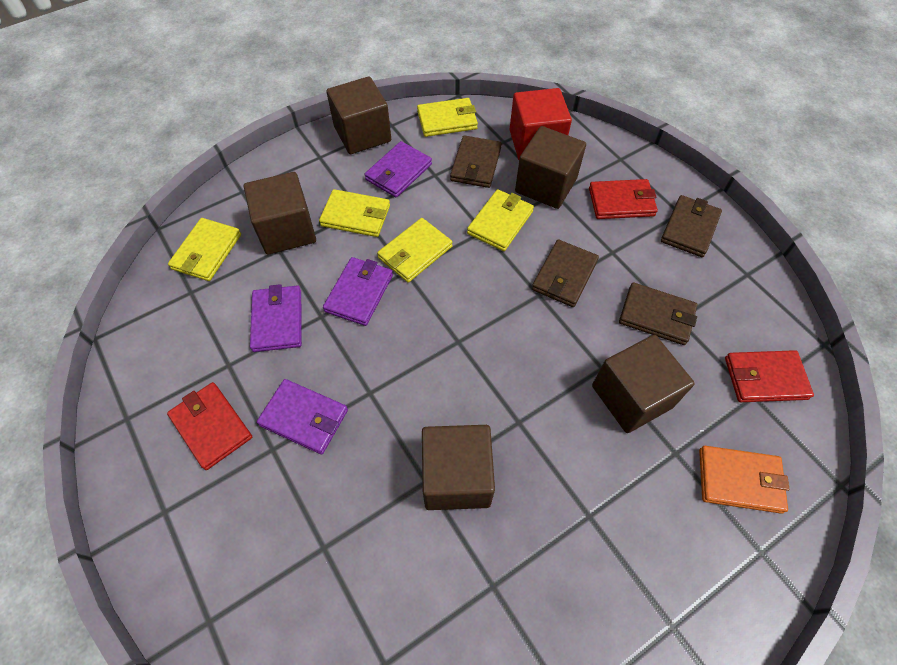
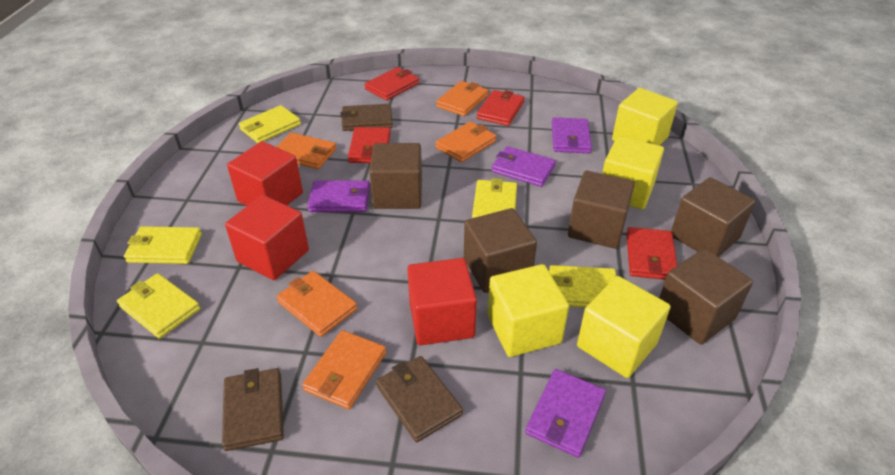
brown wallet: 4 -> 3
orange wallet: 1 -> 5
red cube: 1 -> 3
red wallet: 3 -> 4
yellow cube: 0 -> 4

